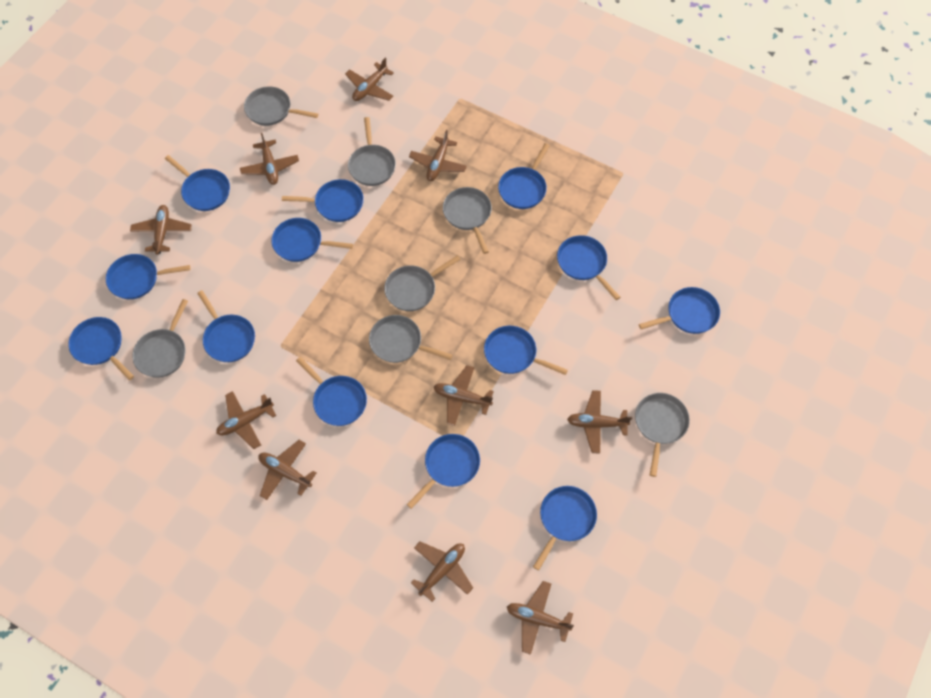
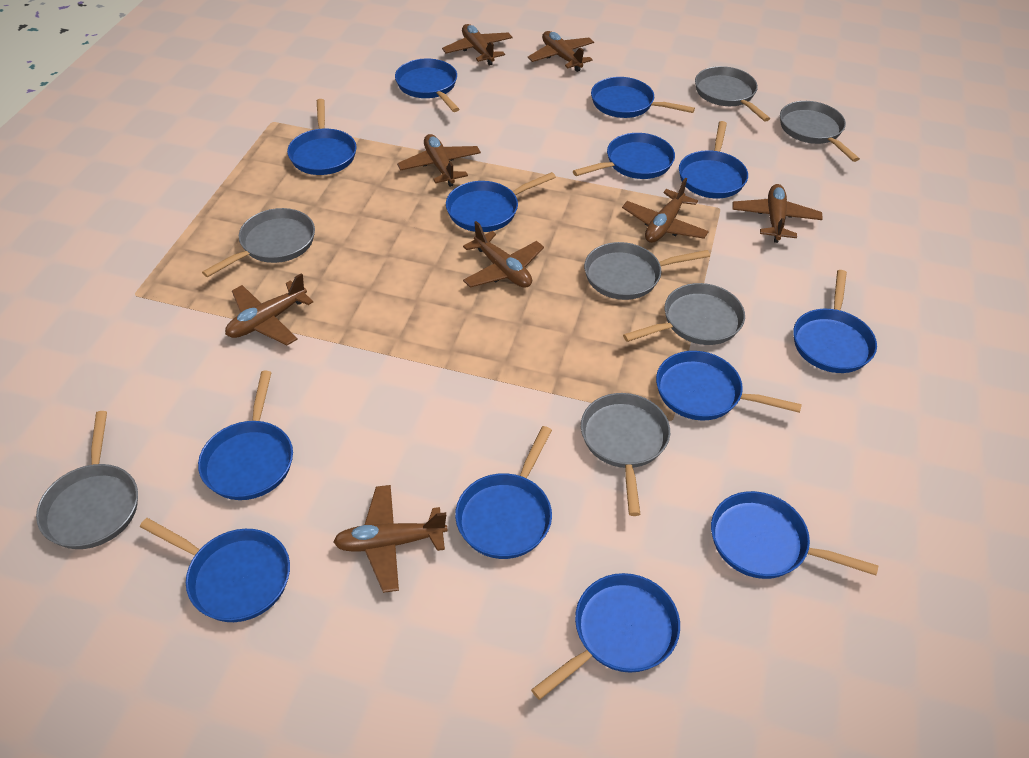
brown plane: 10 -> 8

